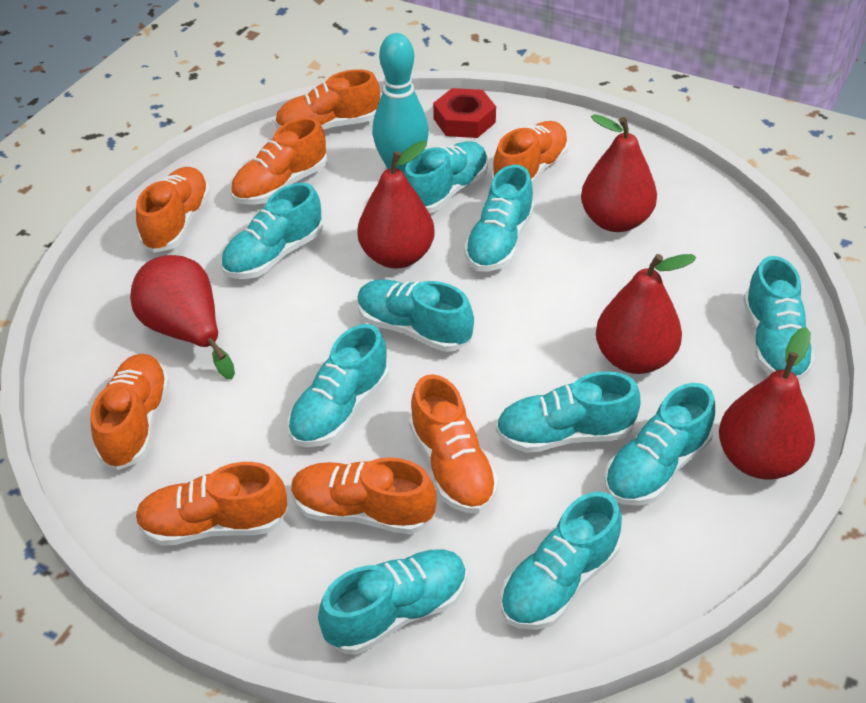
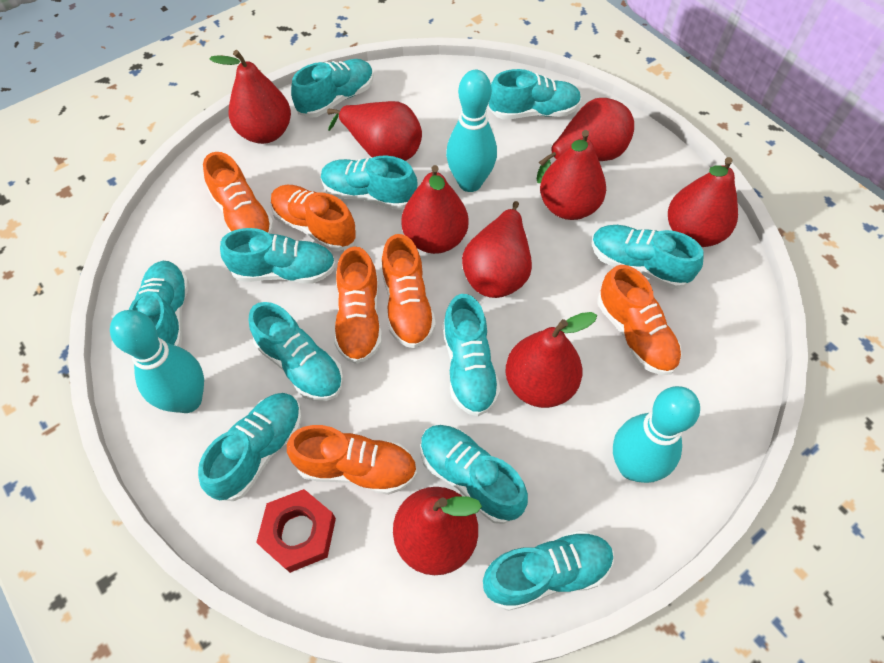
orange shoe: 8 -> 6
red pear: 5 -> 9
turquoise bowling pin: 1 -> 3
turquoise shoe: 10 -> 11

